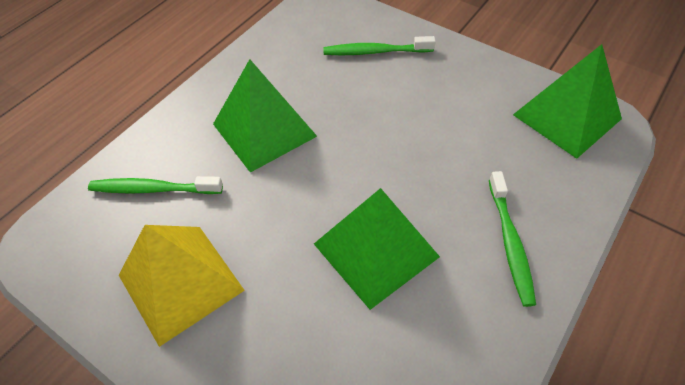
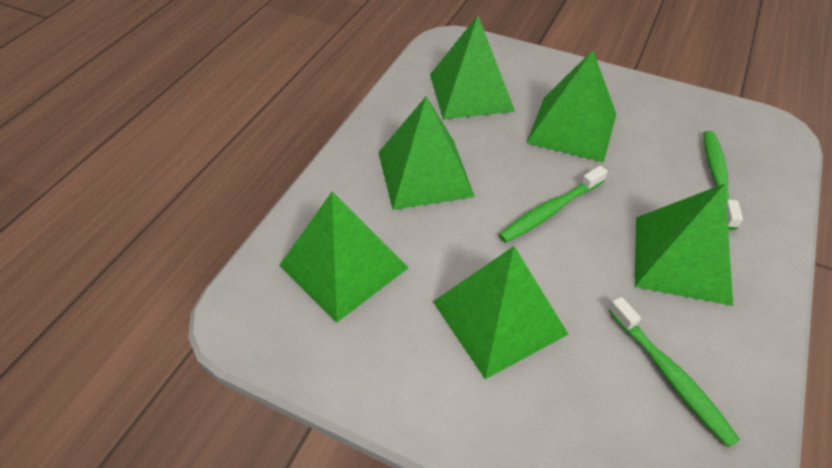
green pyramid: 3 -> 6
yellow pyramid: 1 -> 0

